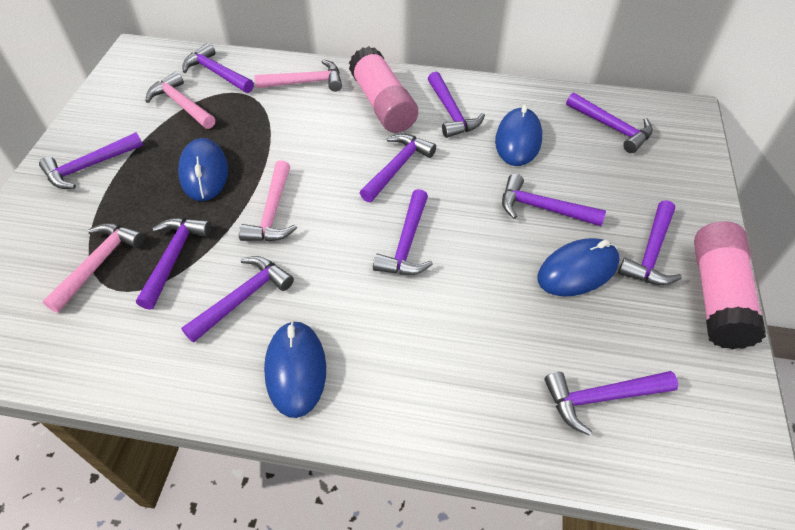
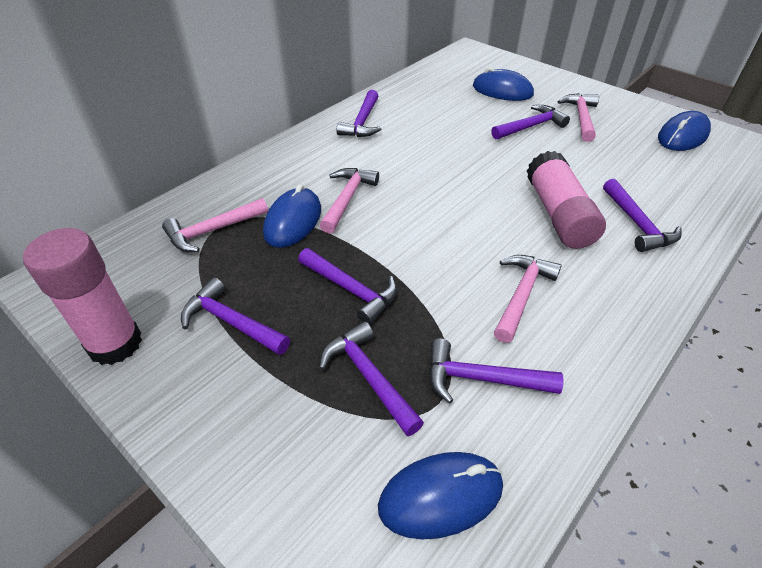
purple hammer: 11 -> 7

